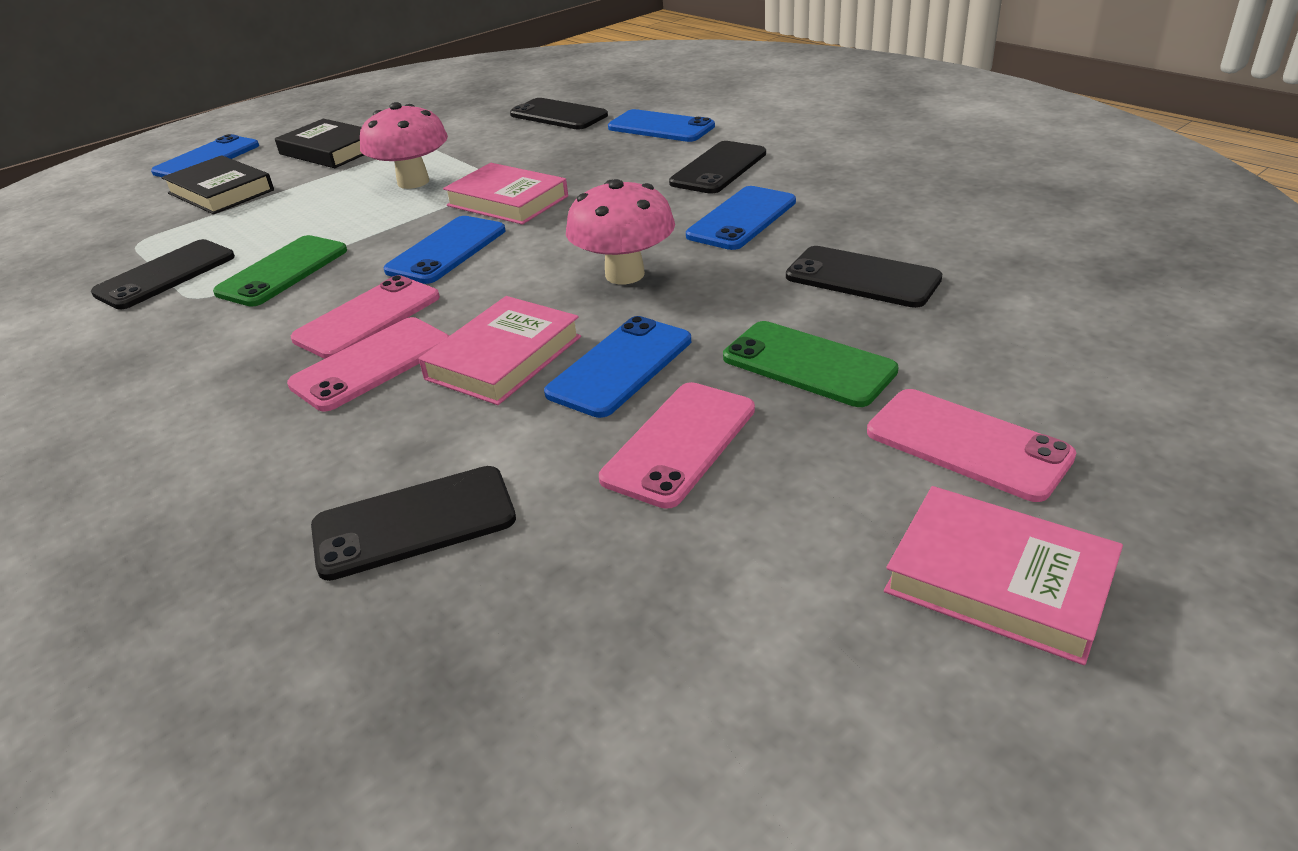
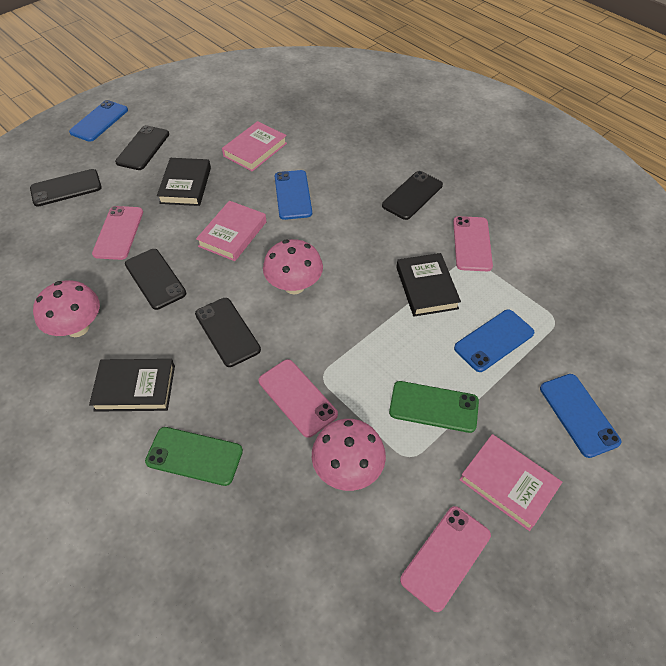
black book: 2 -> 3
blue phone: 5 -> 4
pink mushroom: 2 -> 3

